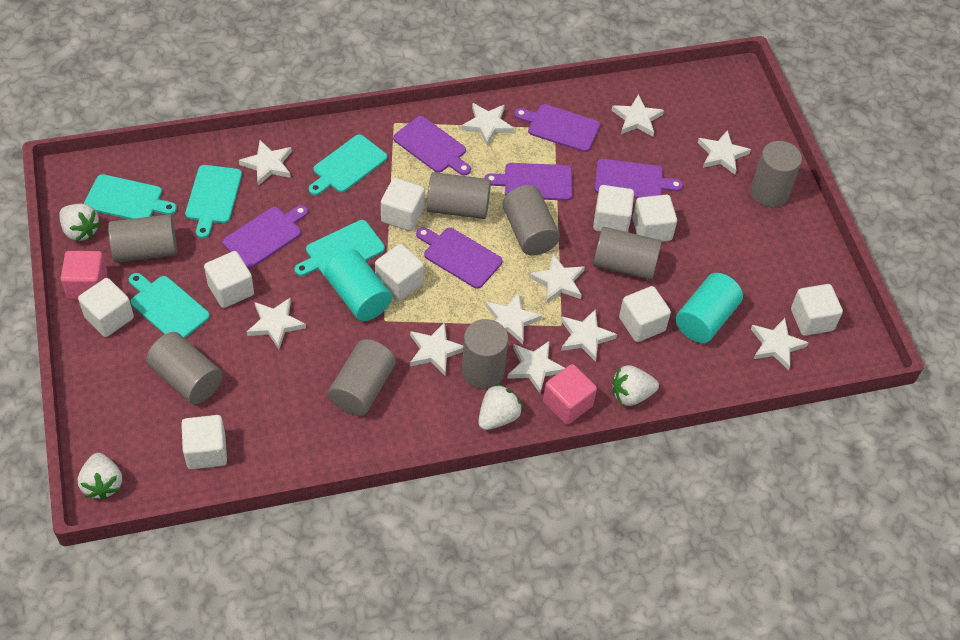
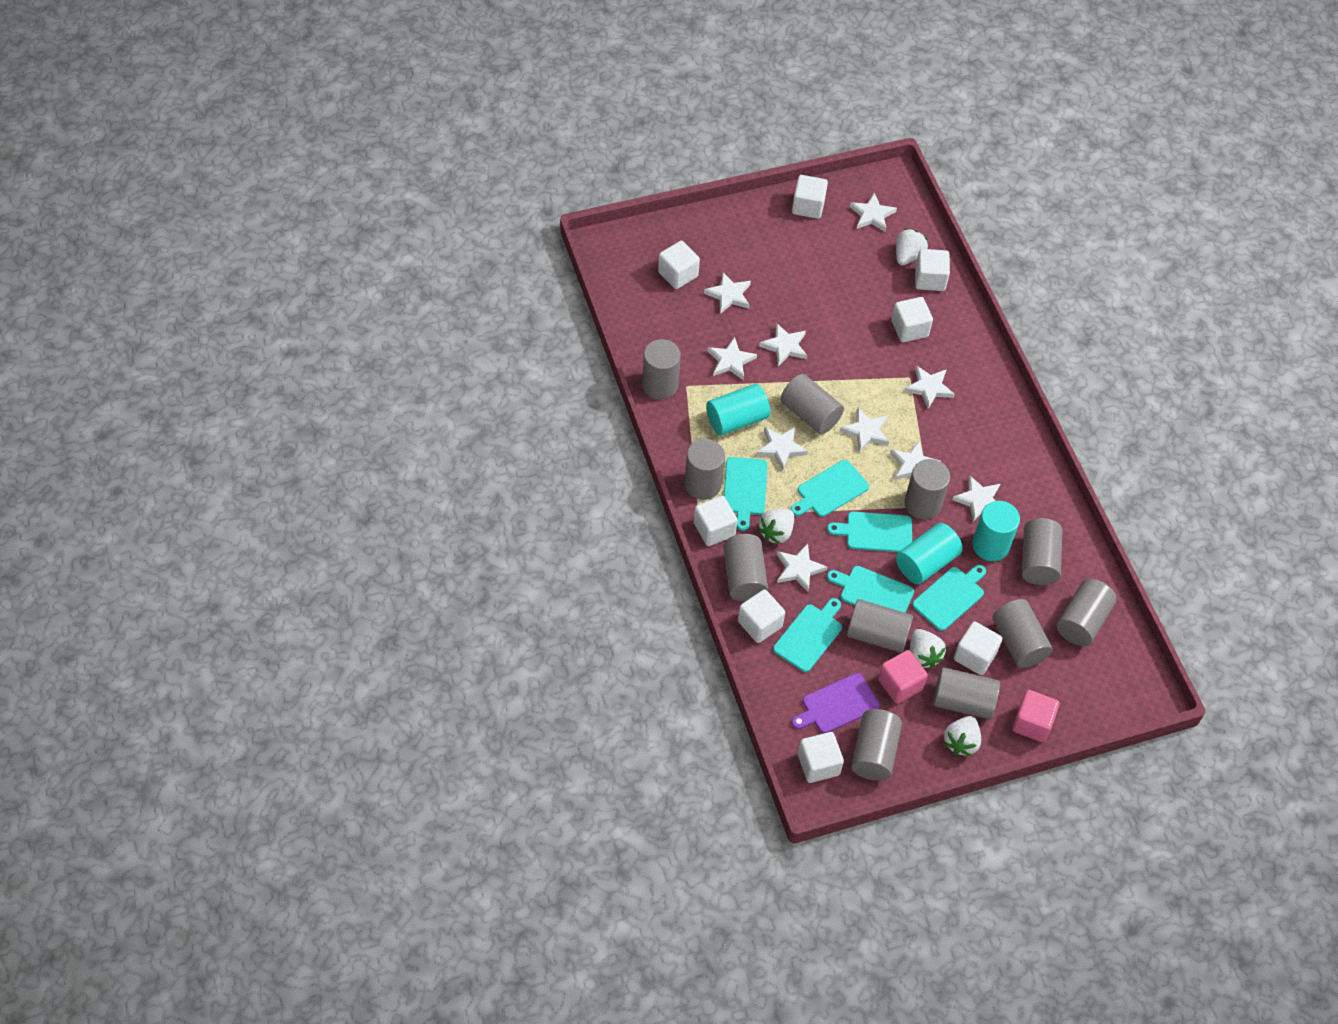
grey cylinder: 8 -> 11
purple cutting board: 6 -> 1
turquoise cutting board: 5 -> 6
turquoise cylinder: 2 -> 3
white cube: 9 -> 8
white star: 11 -> 10

